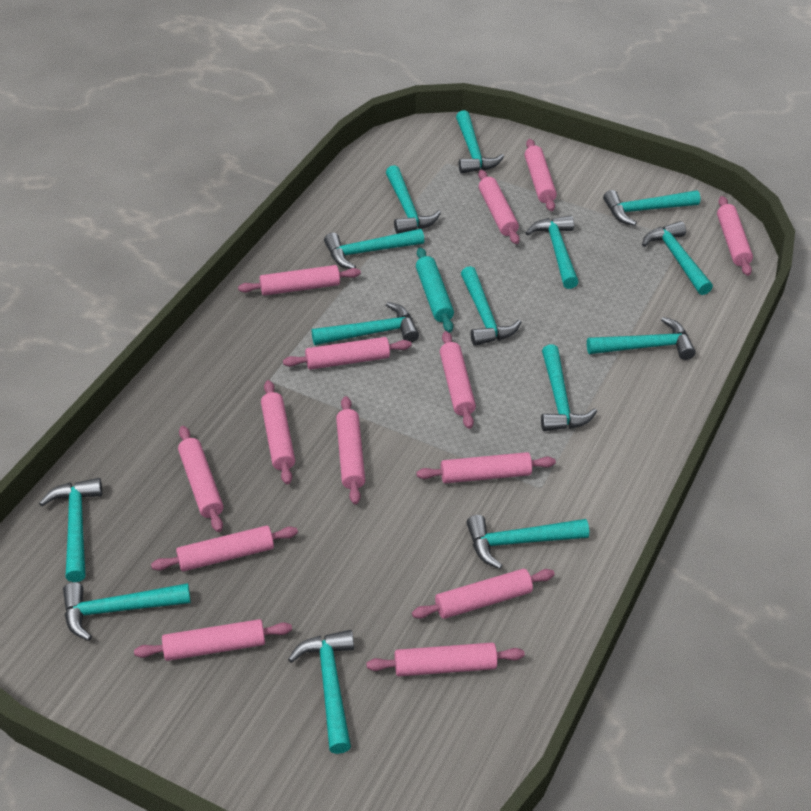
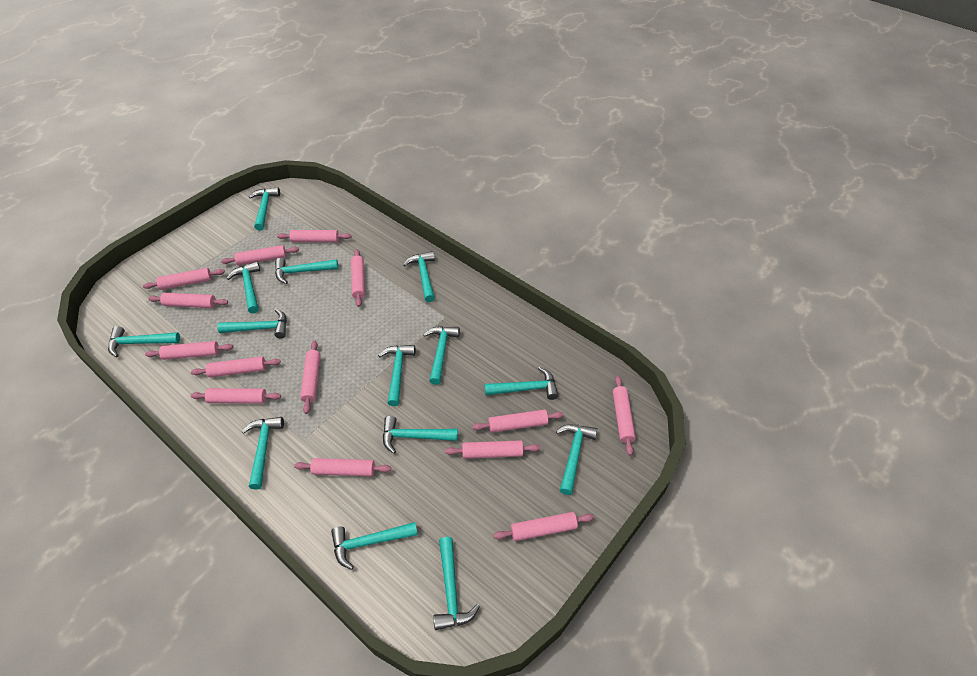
turquoise rolling pin: 1 -> 0

